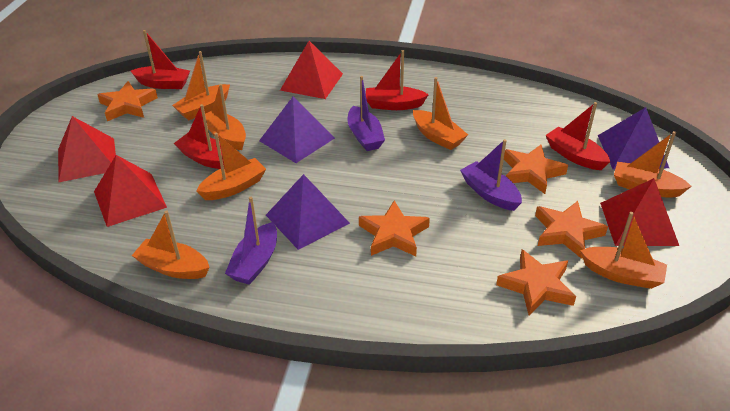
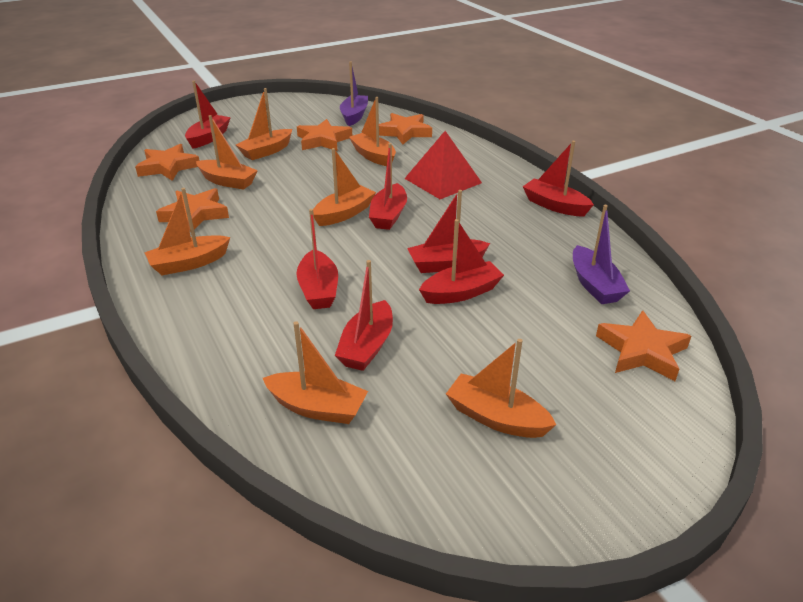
purple boat: 3 -> 2
purple pyramid: 3 -> 0
red boat: 4 -> 7
red pyramid: 4 -> 1

